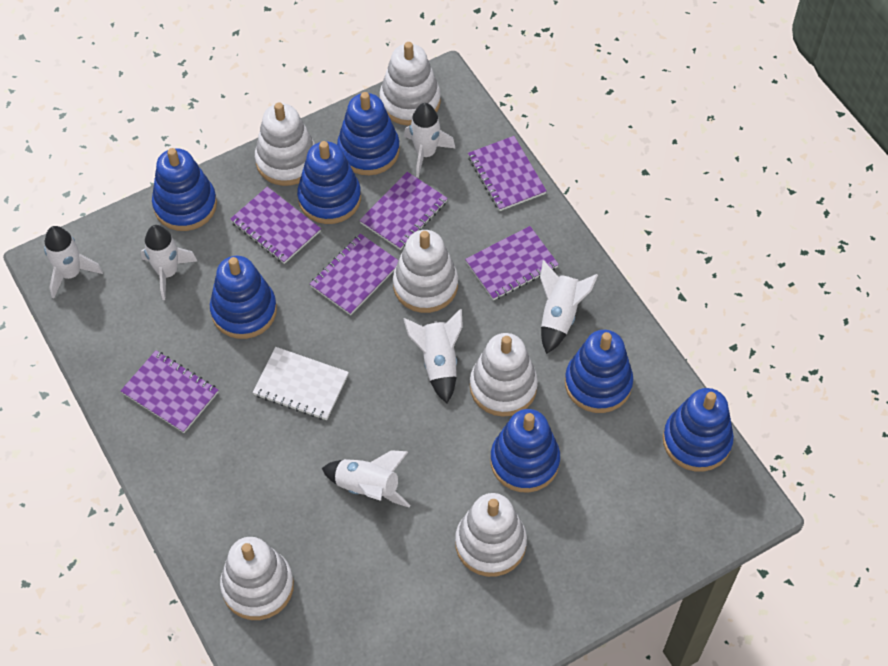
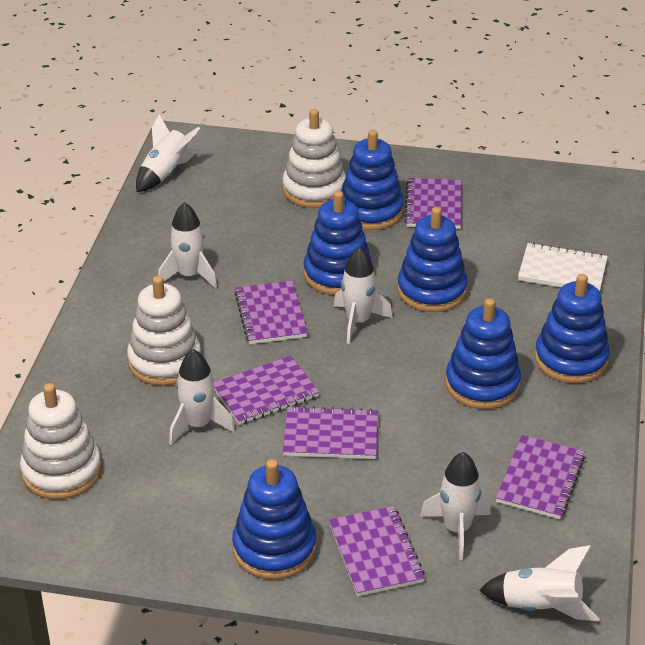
blue stacking toy: 7 -> 6
white stacking toy: 6 -> 3

